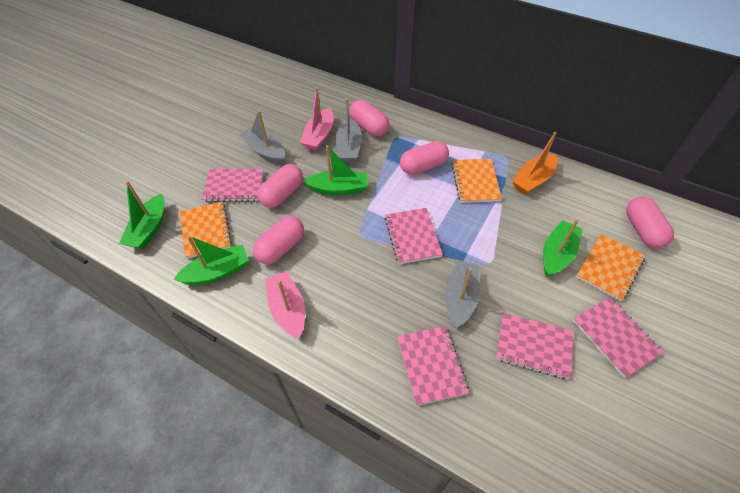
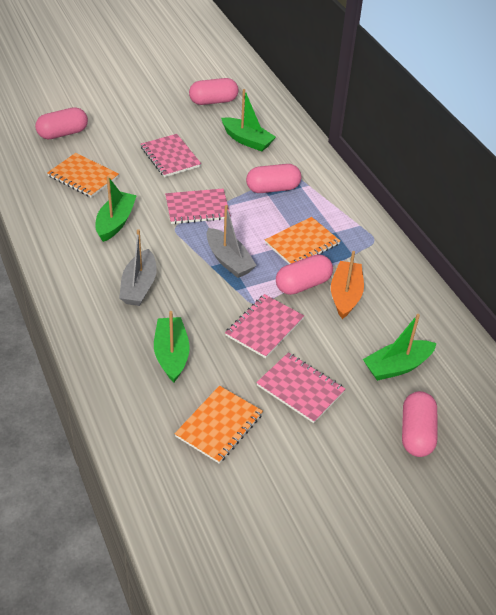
grey boat: 3 -> 2
pink boat: 2 -> 0
pink notebook: 5 -> 4

